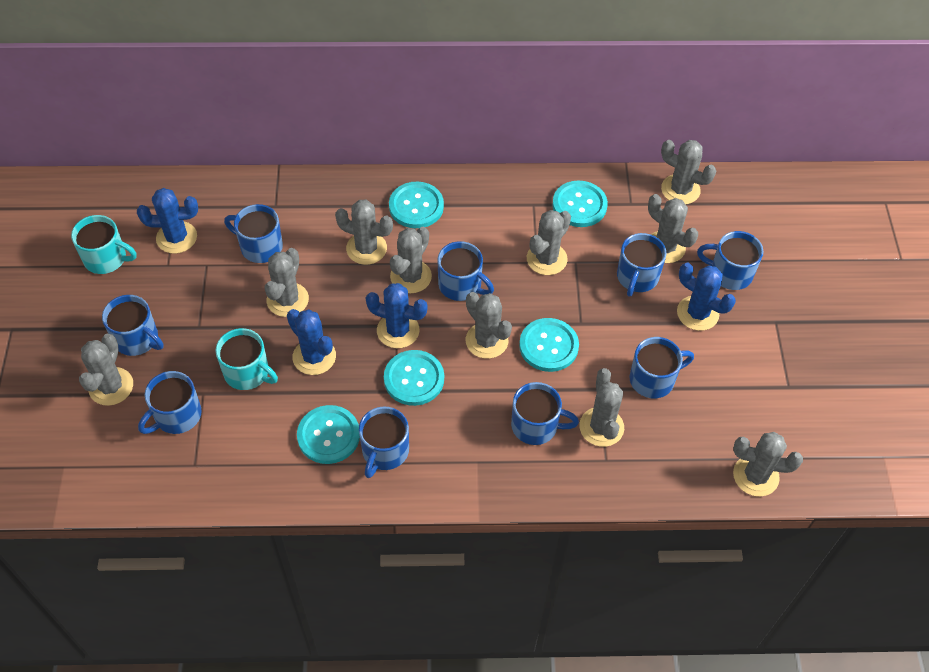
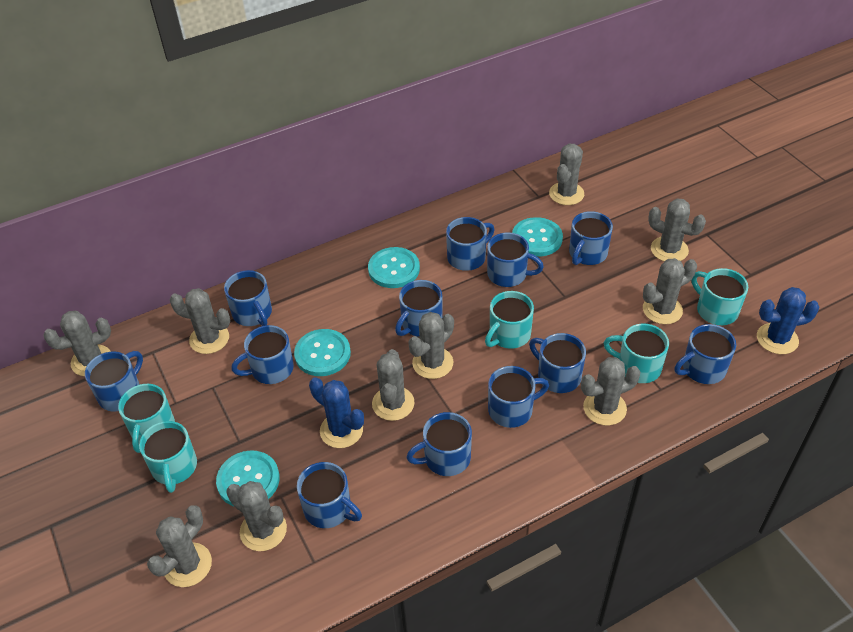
blue cactus: 4 -> 2
blue mug: 9 -> 12
turquoise button: 5 -> 4
turquoise mug: 2 -> 5

